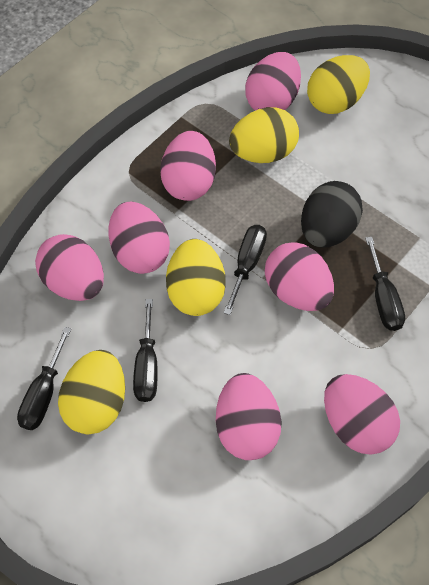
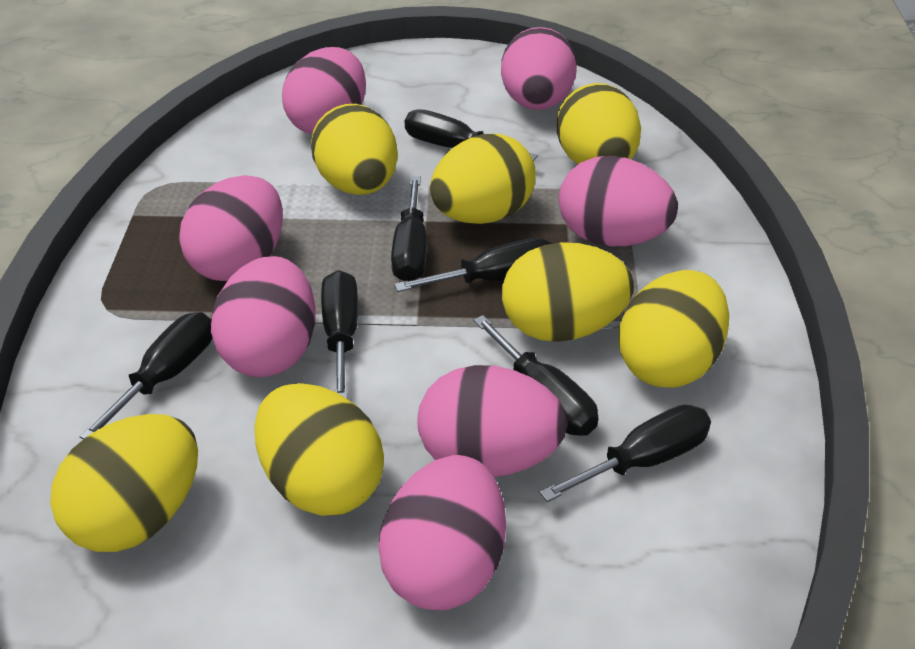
black egg: 1 -> 0
black screwdriver: 4 -> 7
yellow egg: 4 -> 7

